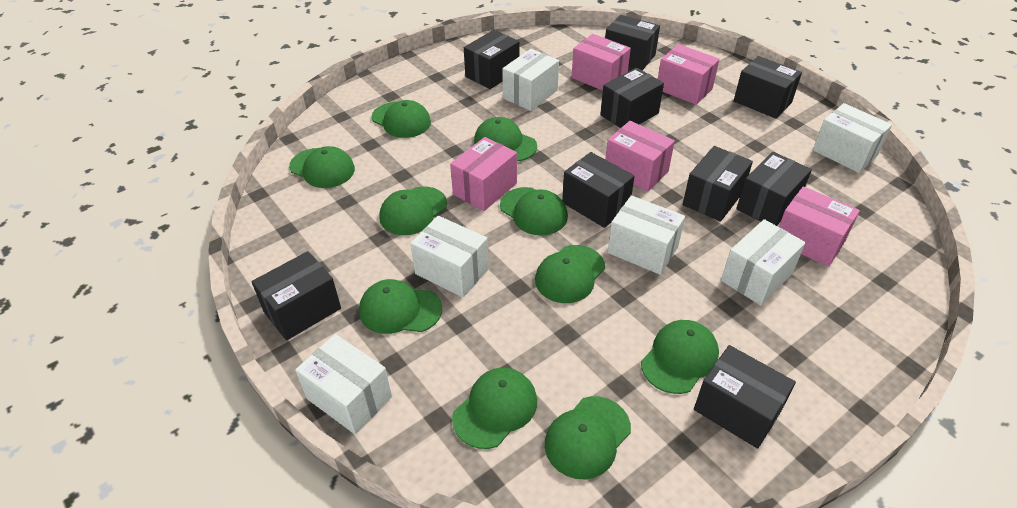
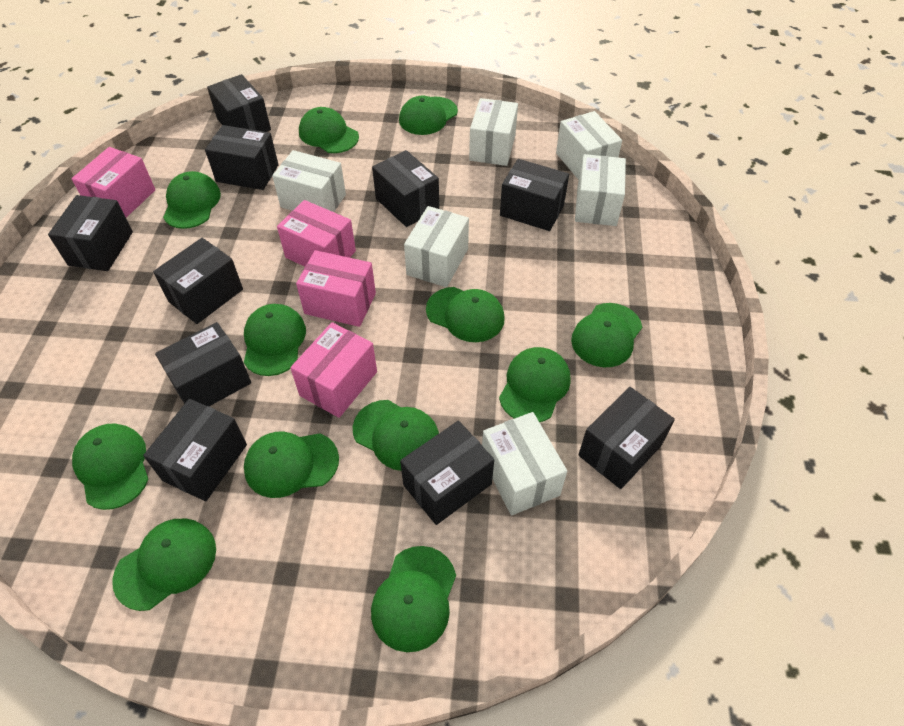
black box: 9 -> 10
green cap: 10 -> 12
pink box: 5 -> 4

